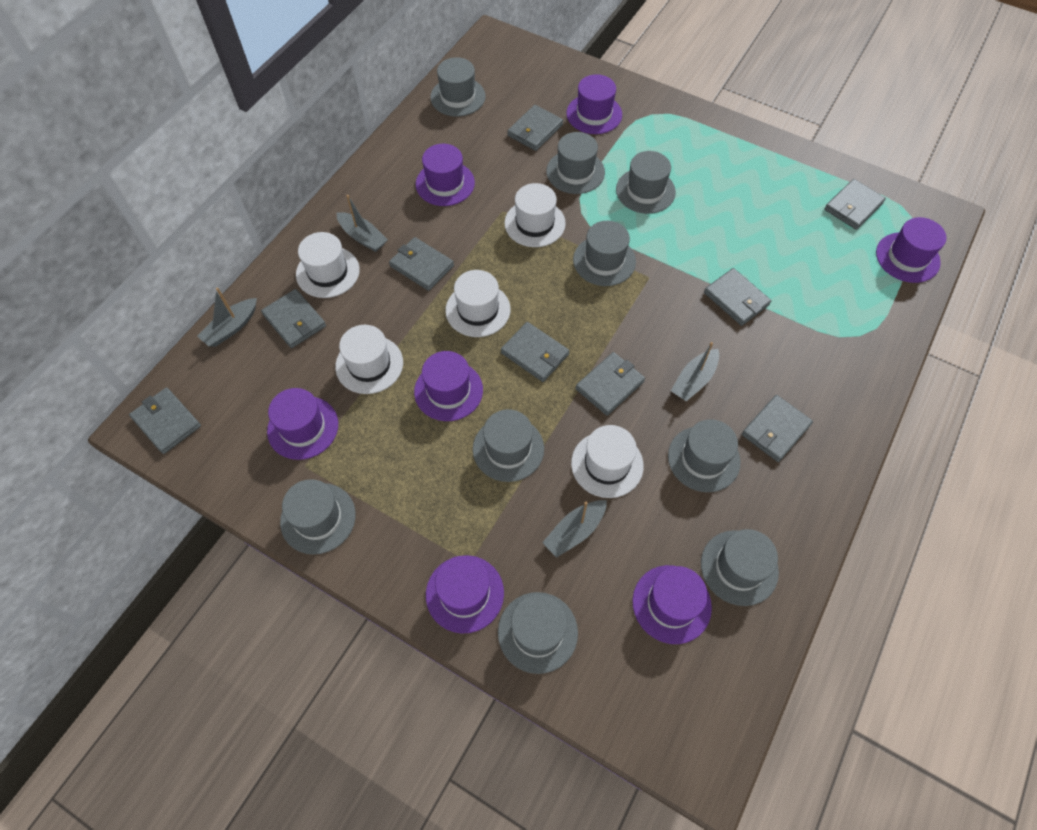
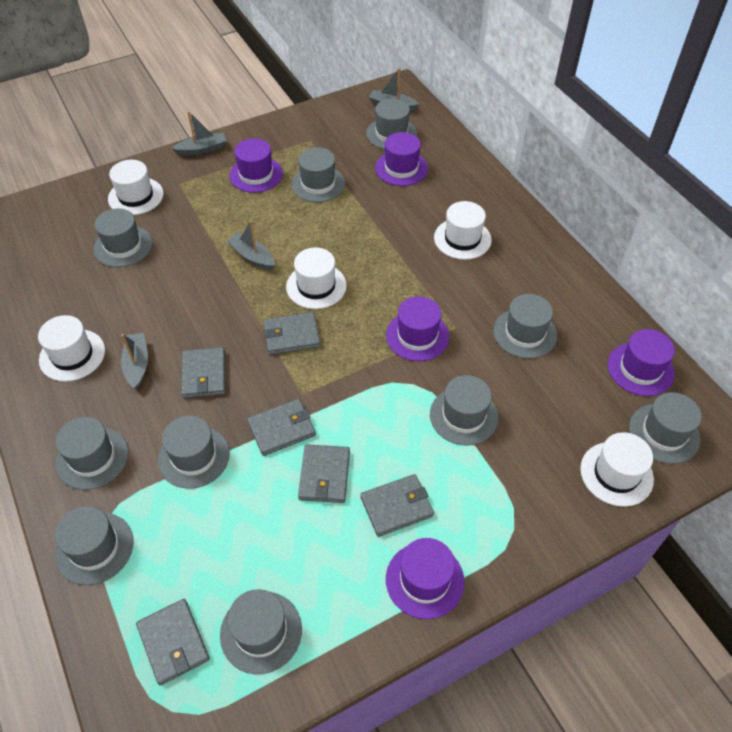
grey hat: 9 -> 10
grey wallet: 9 -> 6
purple hat: 7 -> 5

